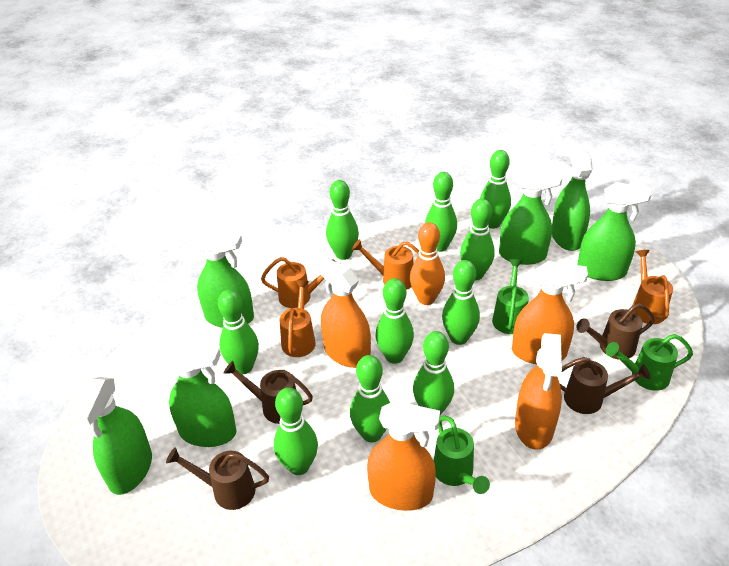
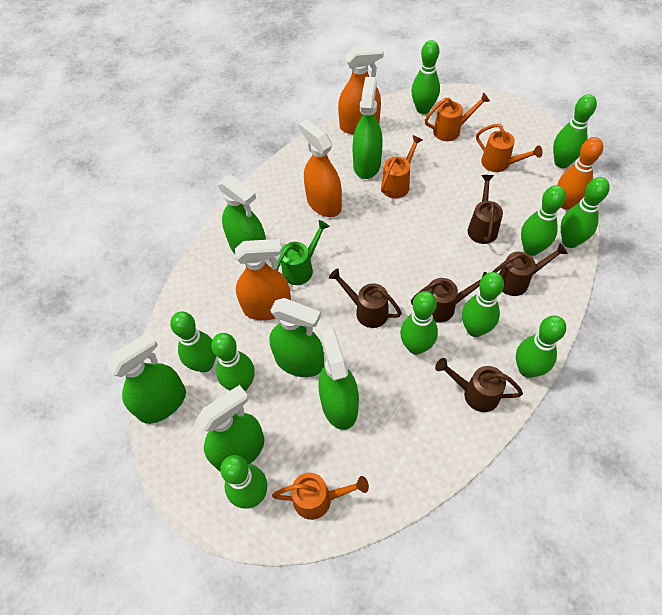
brown watering can: 4 -> 5
green watering can: 3 -> 1
orange spray bottle: 4 -> 3

